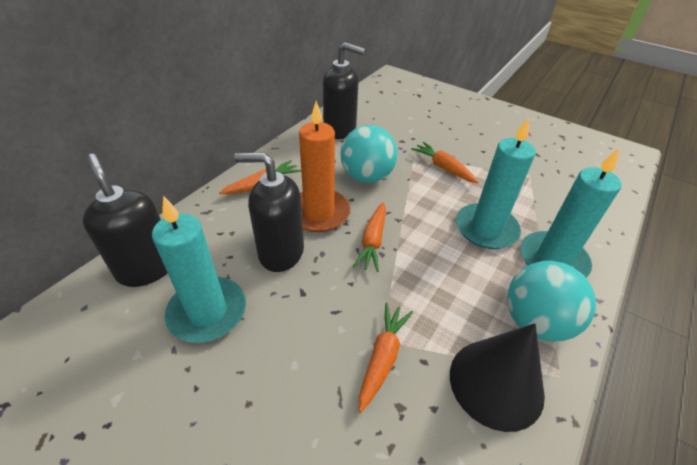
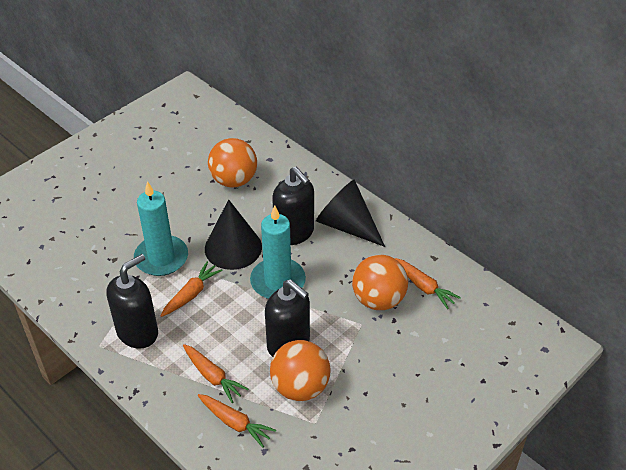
black cone: 1 -> 2
orange ball: 0 -> 3
orange candle: 1 -> 0
turquoise ball: 2 -> 0
turquoise candle: 3 -> 2

